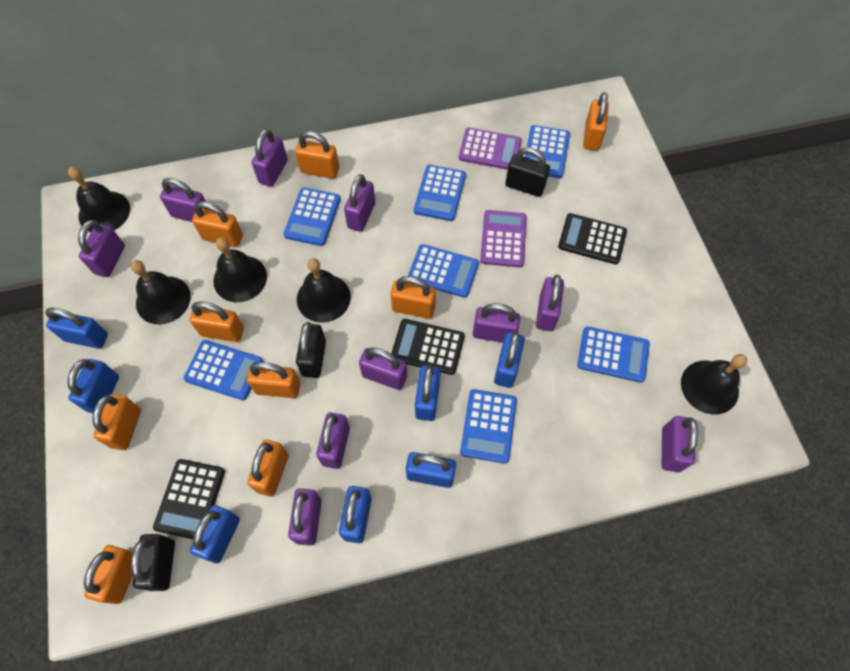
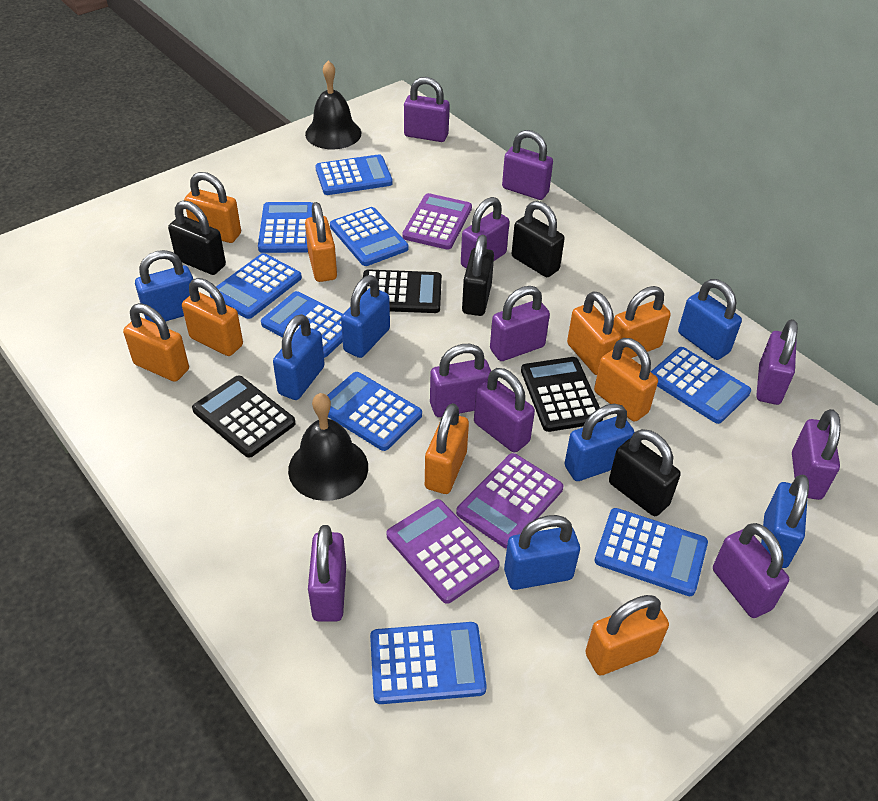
black bell: 5 -> 2
black padlock: 3 -> 4
blue calculator: 7 -> 9
purple calculator: 2 -> 3

